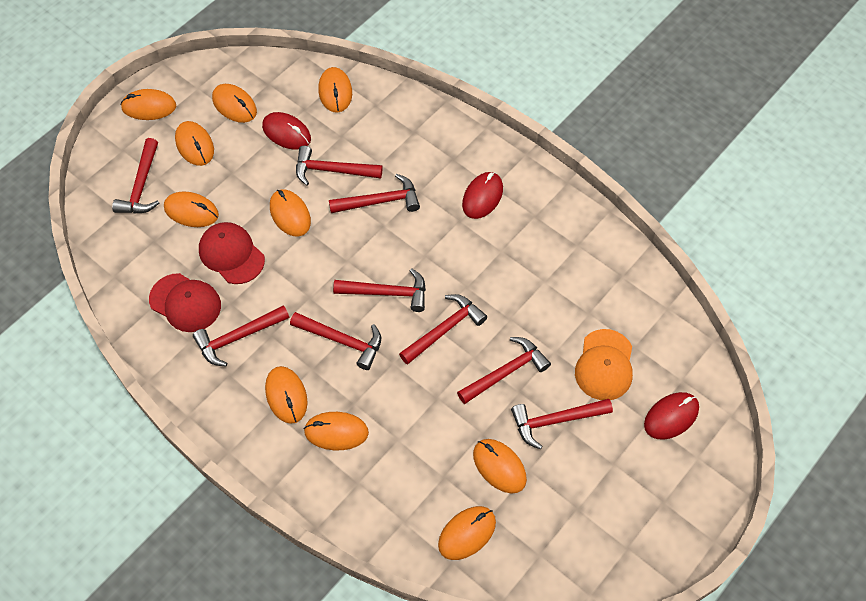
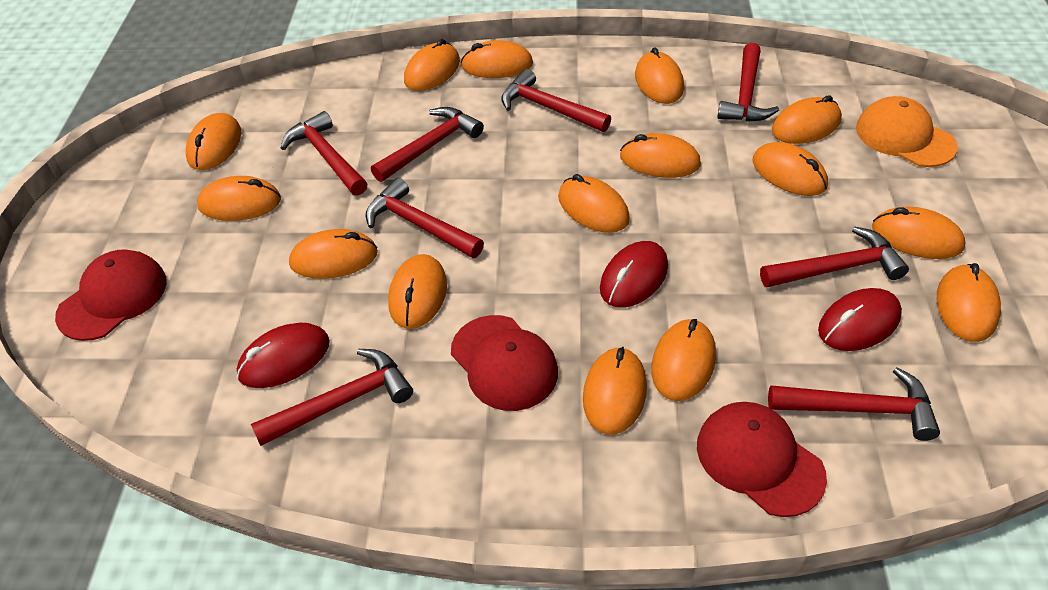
orange mouse: 10 -> 15
red cap: 2 -> 3
red hammer: 9 -> 8

